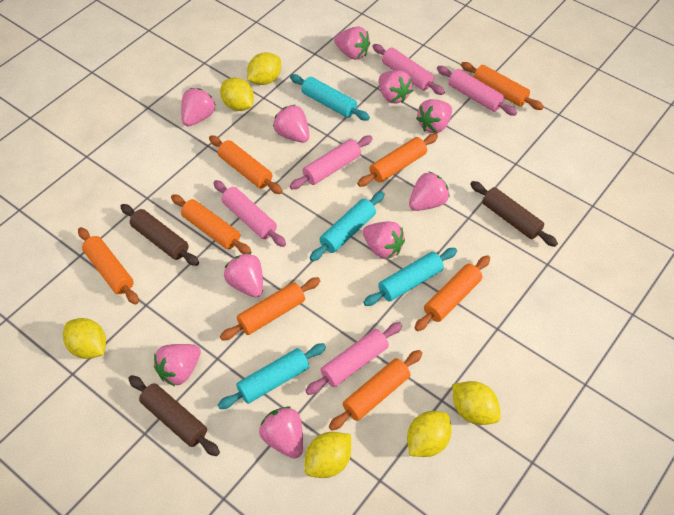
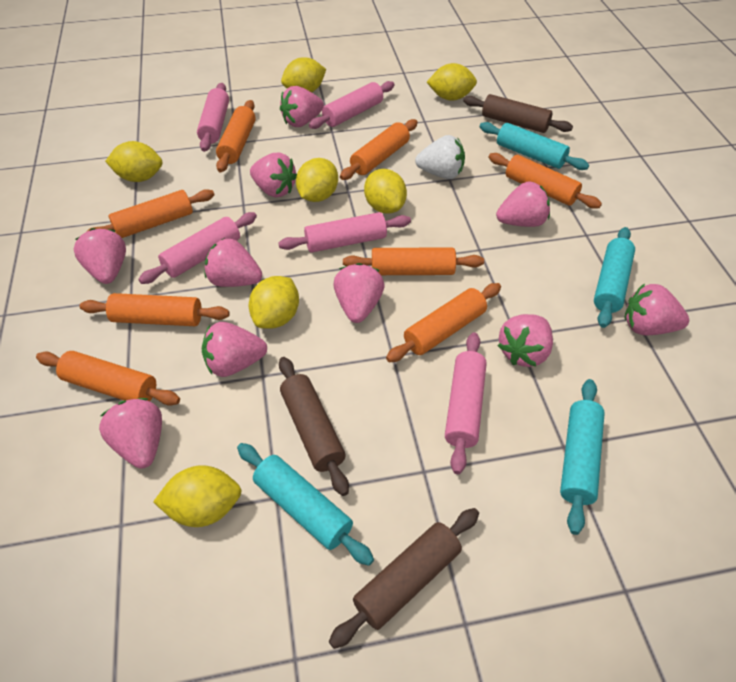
white strawberry: 0 -> 1
yellow lemon: 6 -> 7

